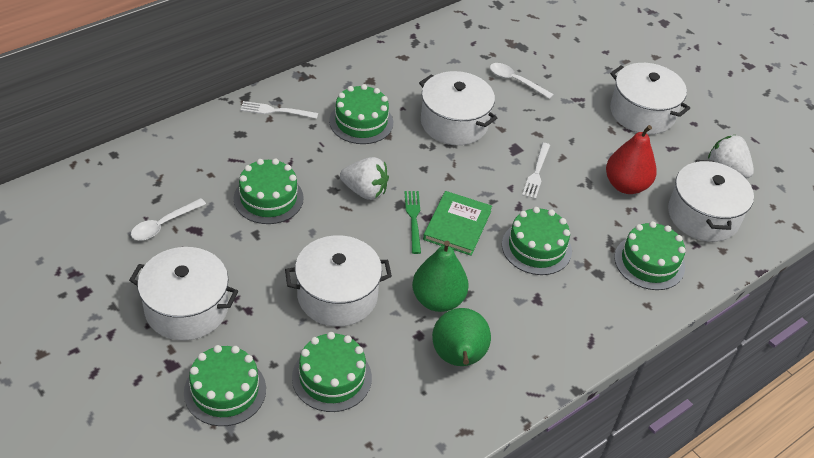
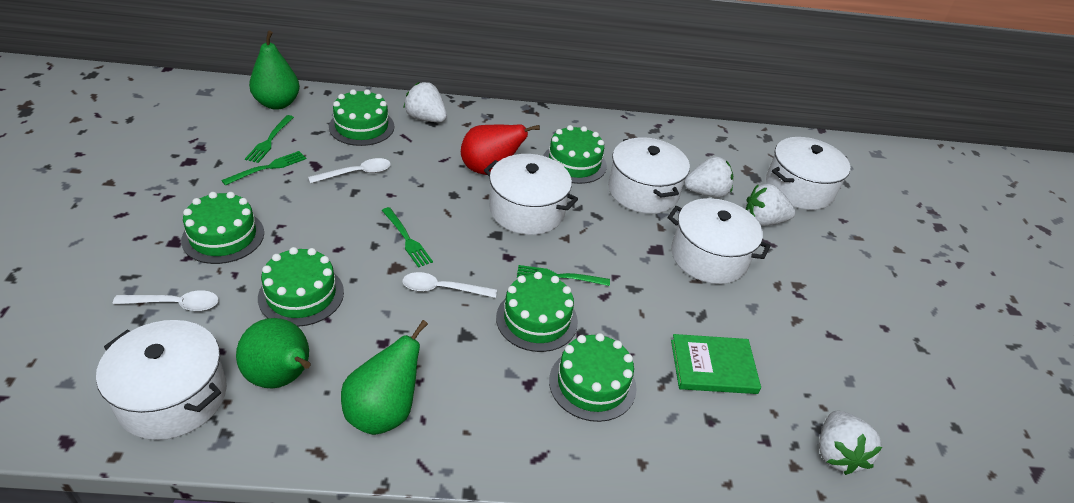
green fork: 1 -> 4
green pear: 2 -> 3
white fork: 2 -> 0
white spoon: 2 -> 3
white strawberry: 2 -> 4

